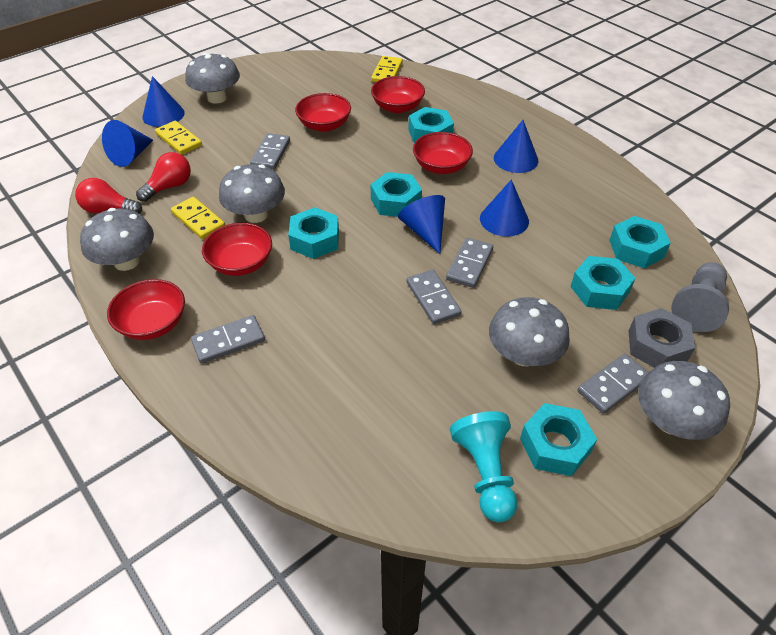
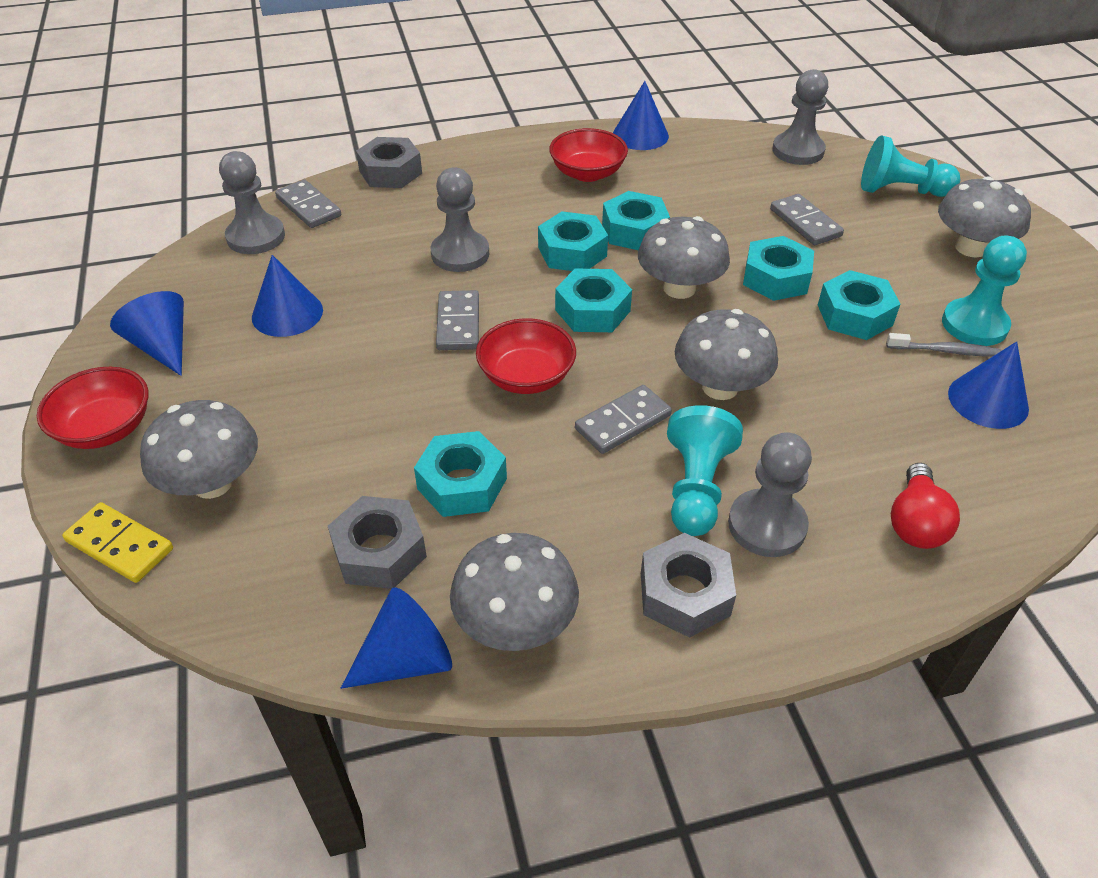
grey domino: 5 -> 4
grey nut: 1 -> 3
grey pawn: 1 -> 4
grey toothbrush: 0 -> 1
red bowl: 5 -> 3
red light bulb: 2 -> 1
turquoise pawn: 1 -> 3
yellow domino: 3 -> 1

